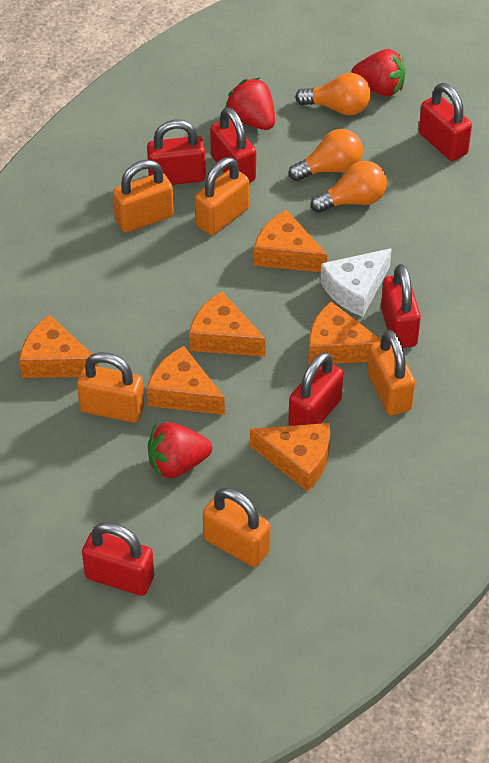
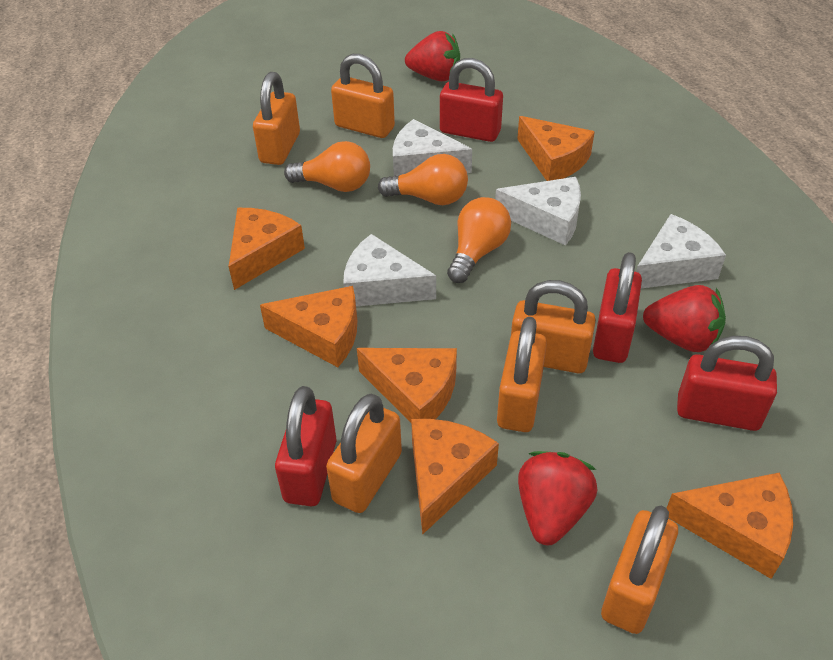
orange padlock: 5 -> 6
red padlock: 6 -> 4
white cheese: 1 -> 4

